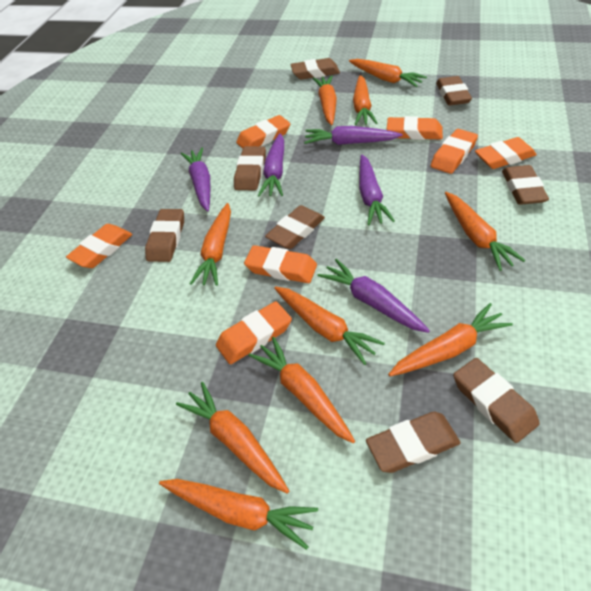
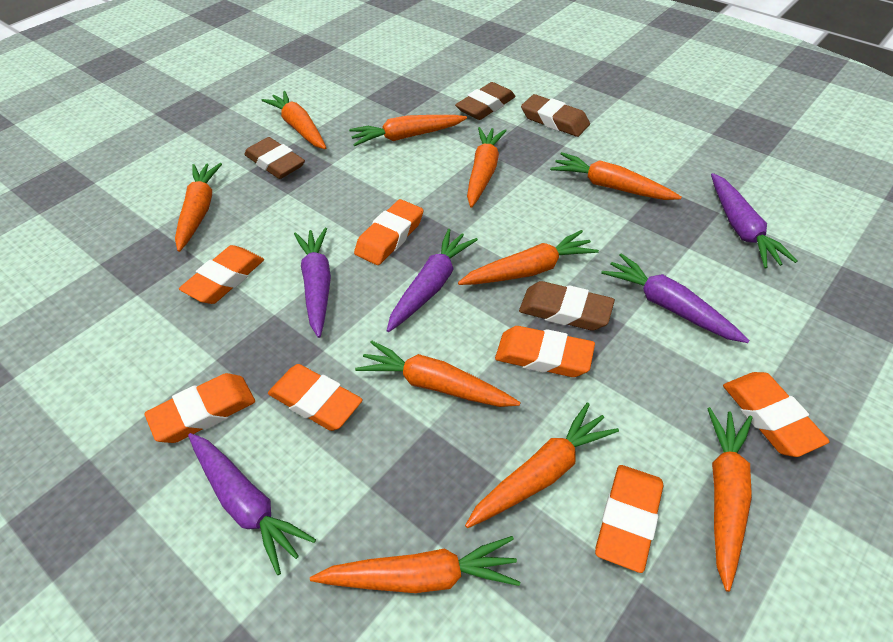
brown eraser: 8 -> 4

